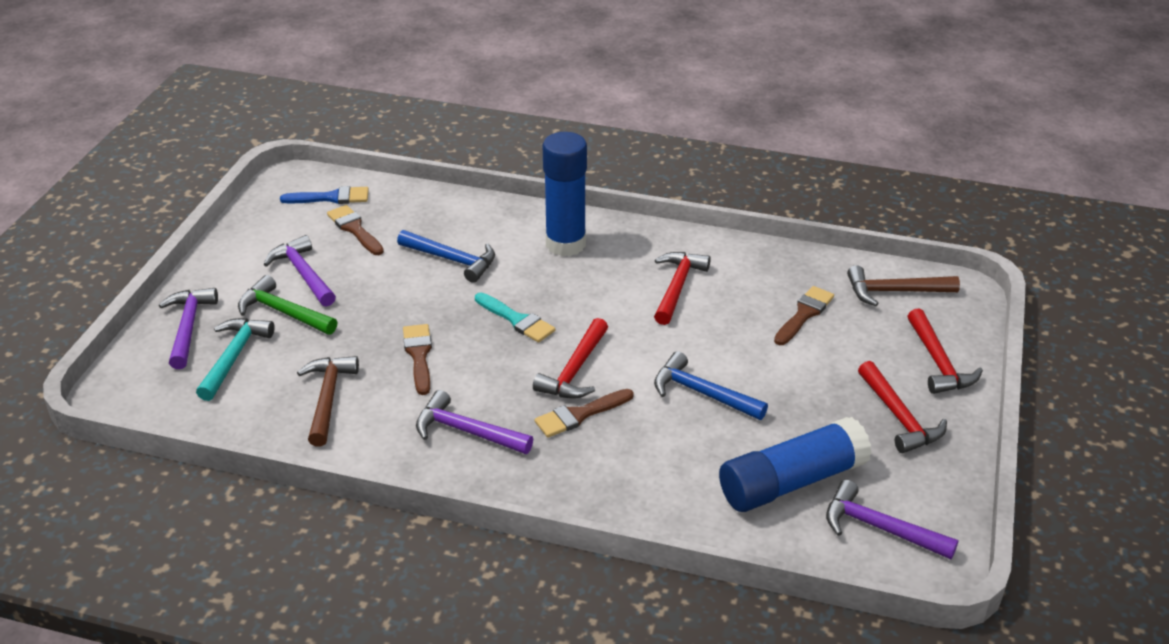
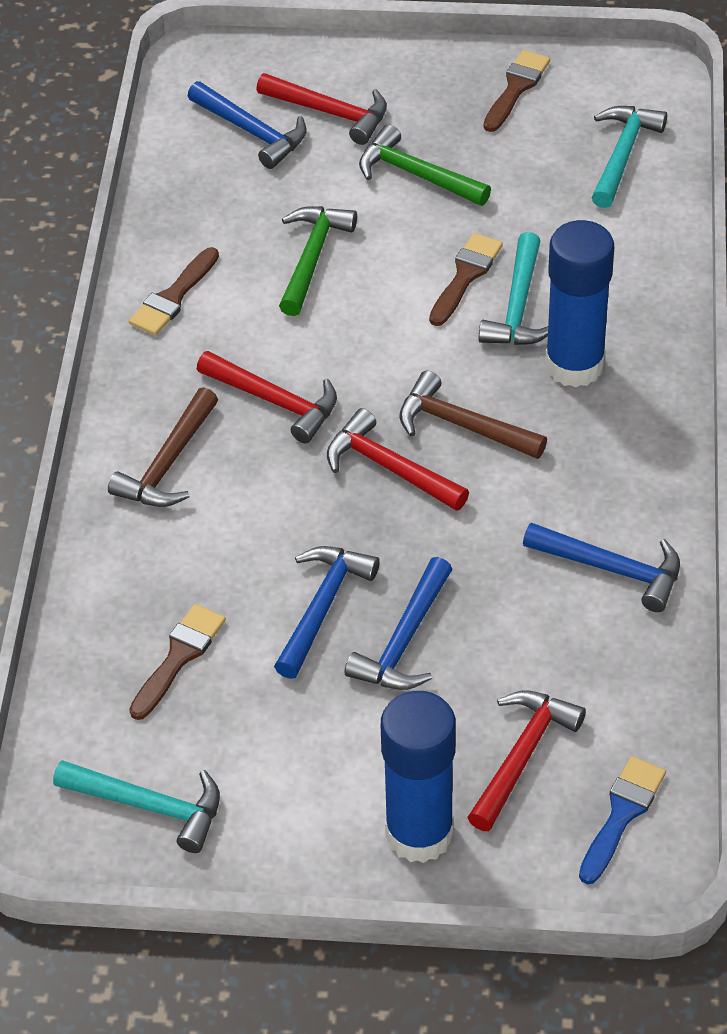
blue hammer: 2 -> 4
green hammer: 1 -> 2
purple hammer: 4 -> 0
turquoise brush: 1 -> 0
turquoise hammer: 1 -> 3

